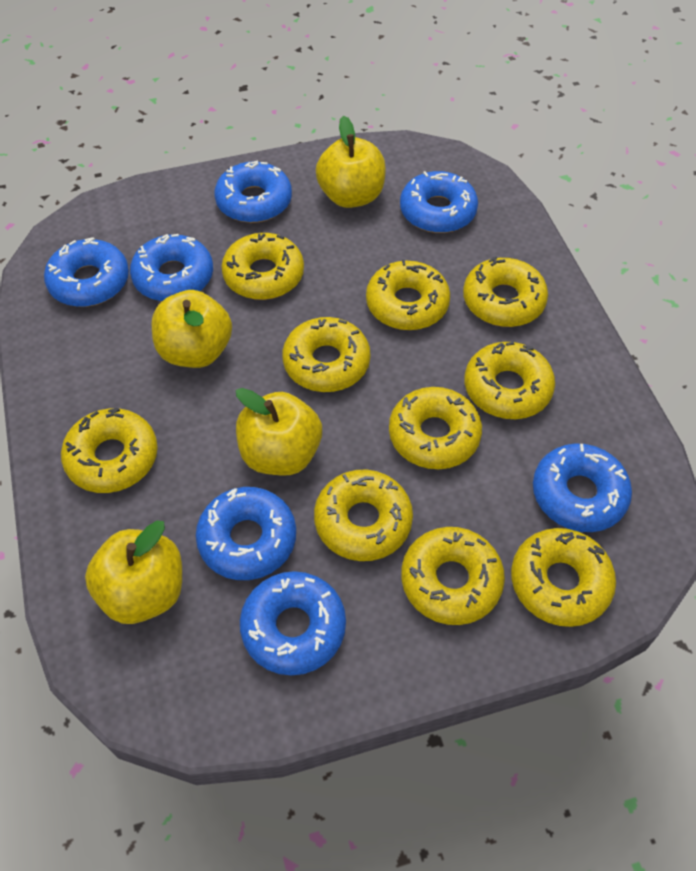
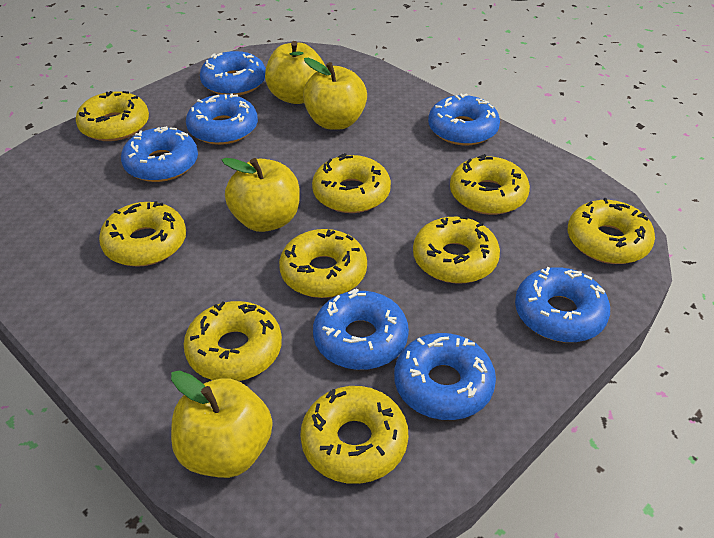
yellow donut: 10 -> 9

